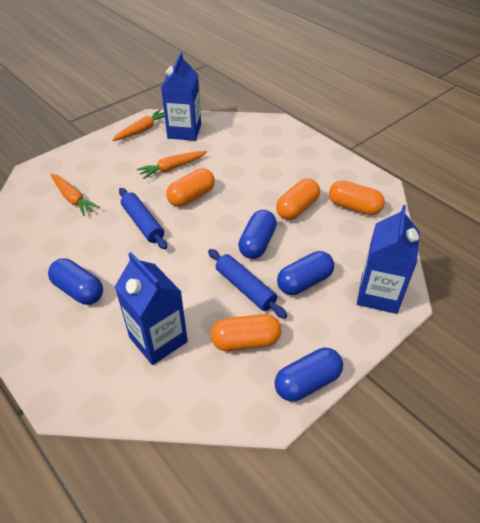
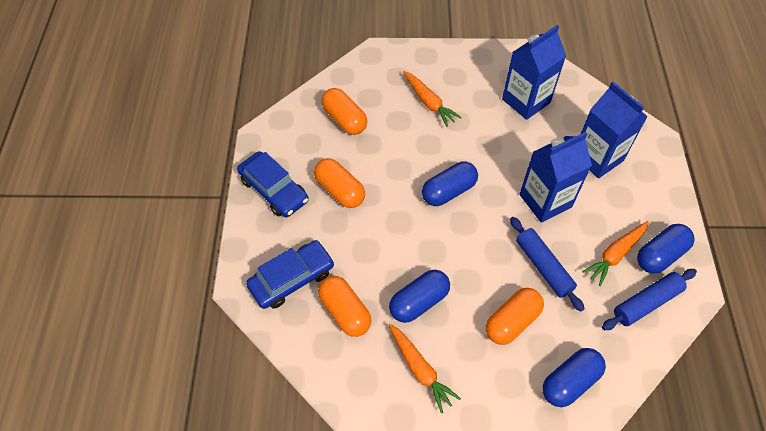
blue car: 0 -> 2

